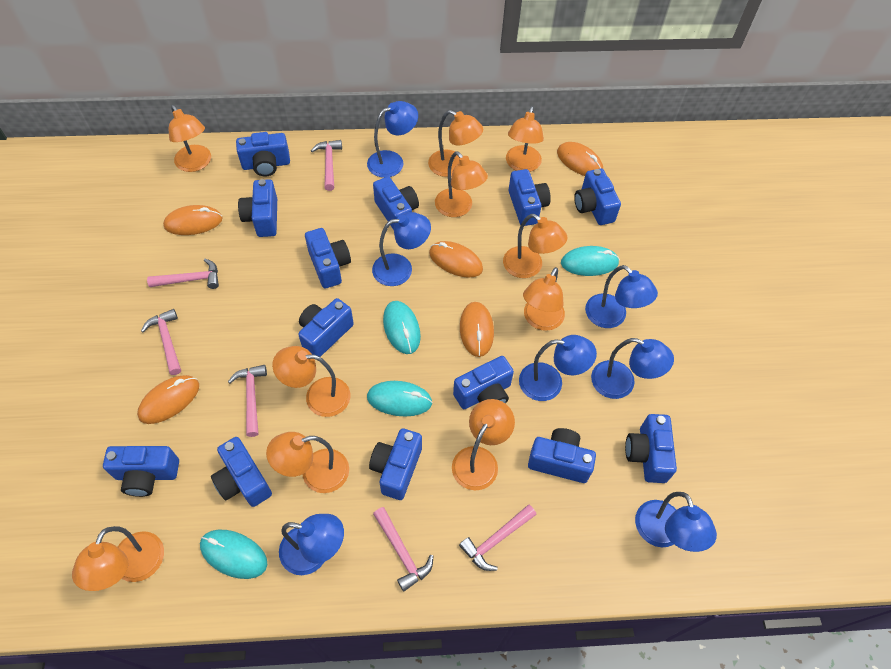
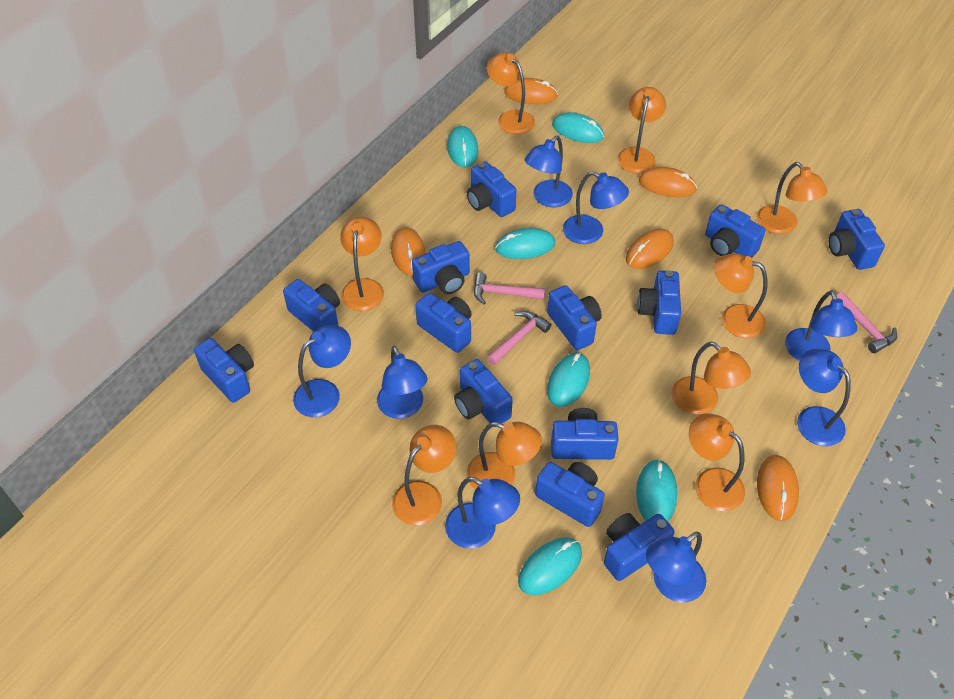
blue lamp: 7 -> 8
orange lamp: 10 -> 9
pink hammer: 6 -> 3
turquoise mouse: 4 -> 6

